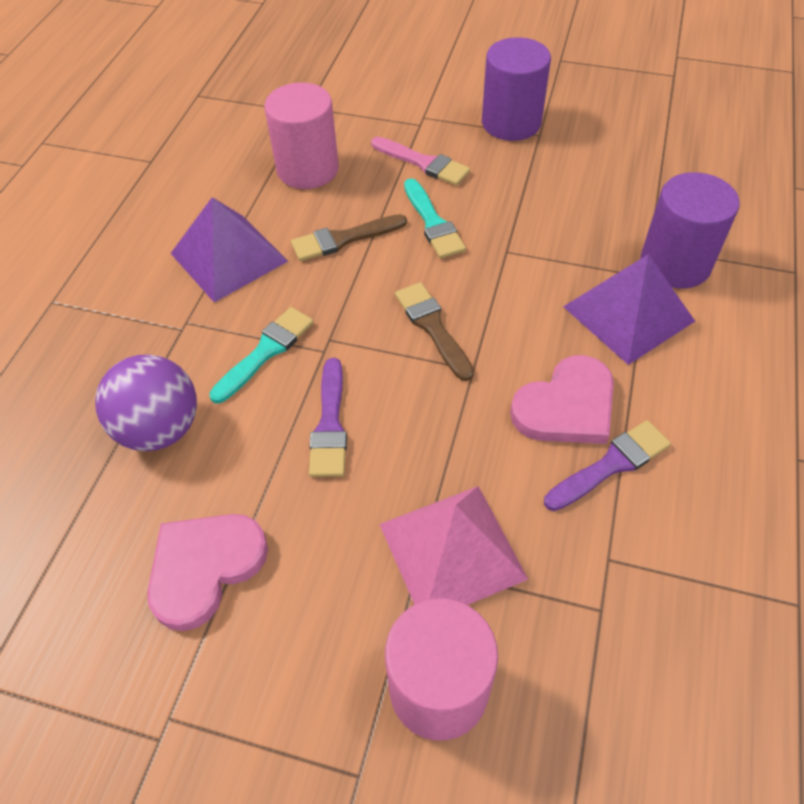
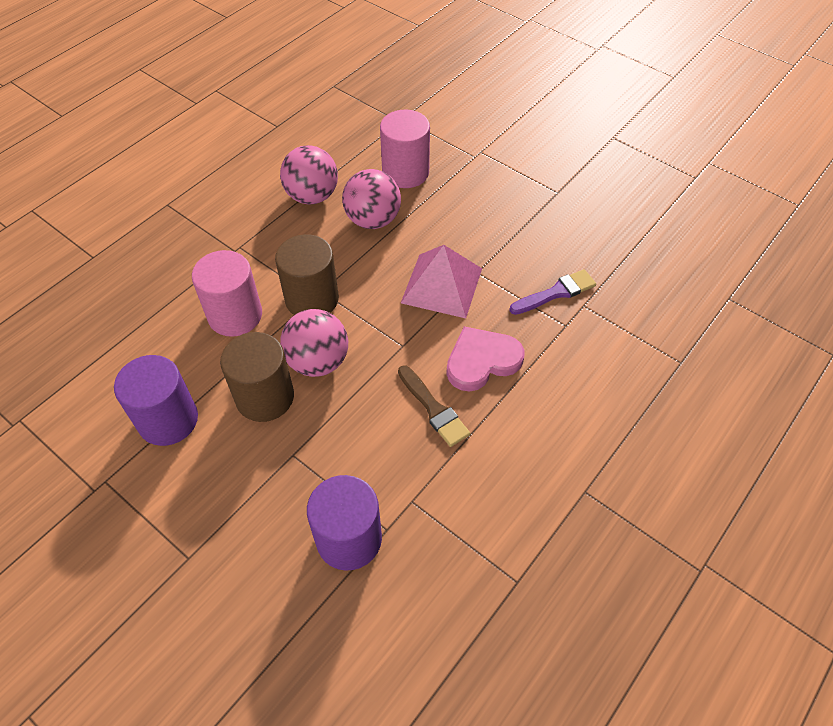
brown brush: 2 -> 1
brown cylinder: 0 -> 2
pink ball: 0 -> 3
pink brush: 1 -> 0
pink heart: 2 -> 1
purple ball: 1 -> 0
purple brush: 2 -> 1
purple pyramid: 2 -> 0
turquoise brush: 2 -> 0

